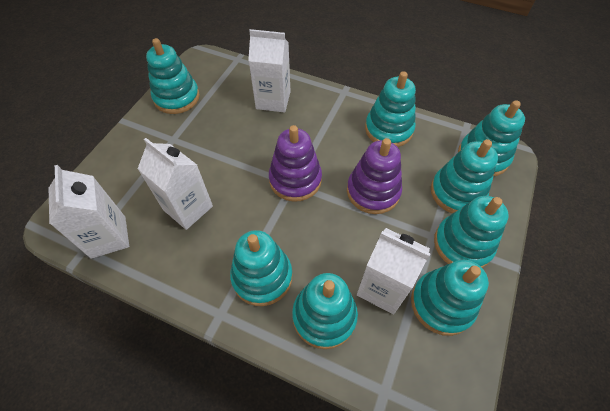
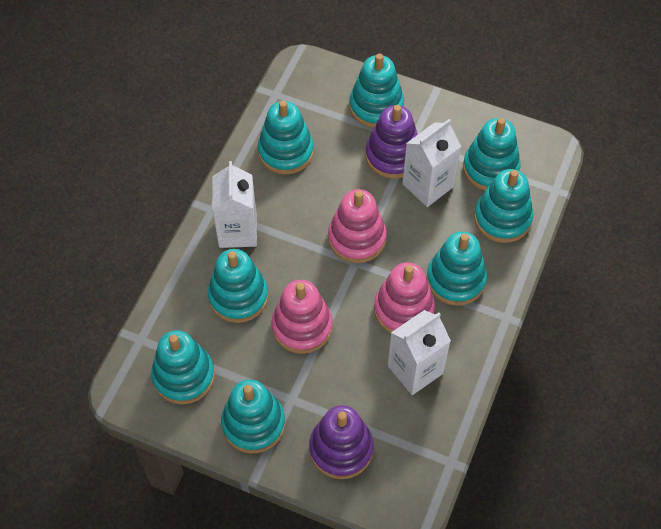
pink stacking toy: 0 -> 3
white carton: 4 -> 3

